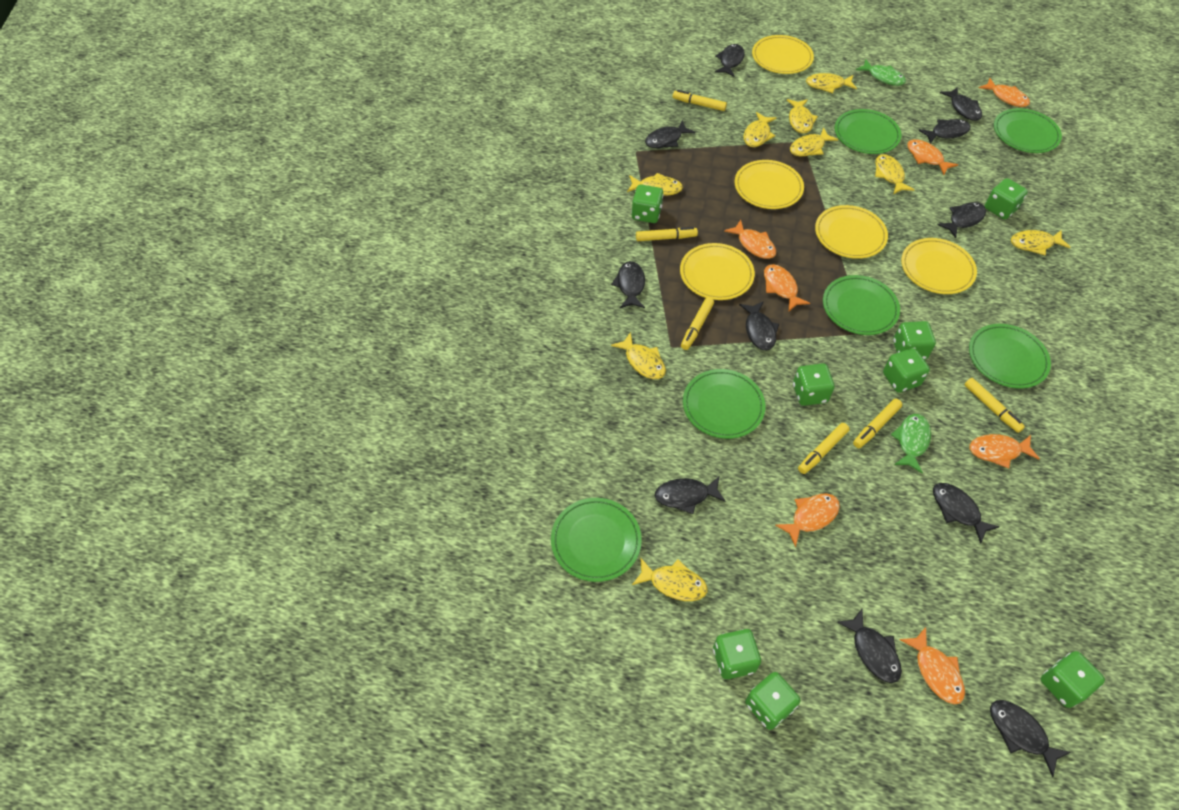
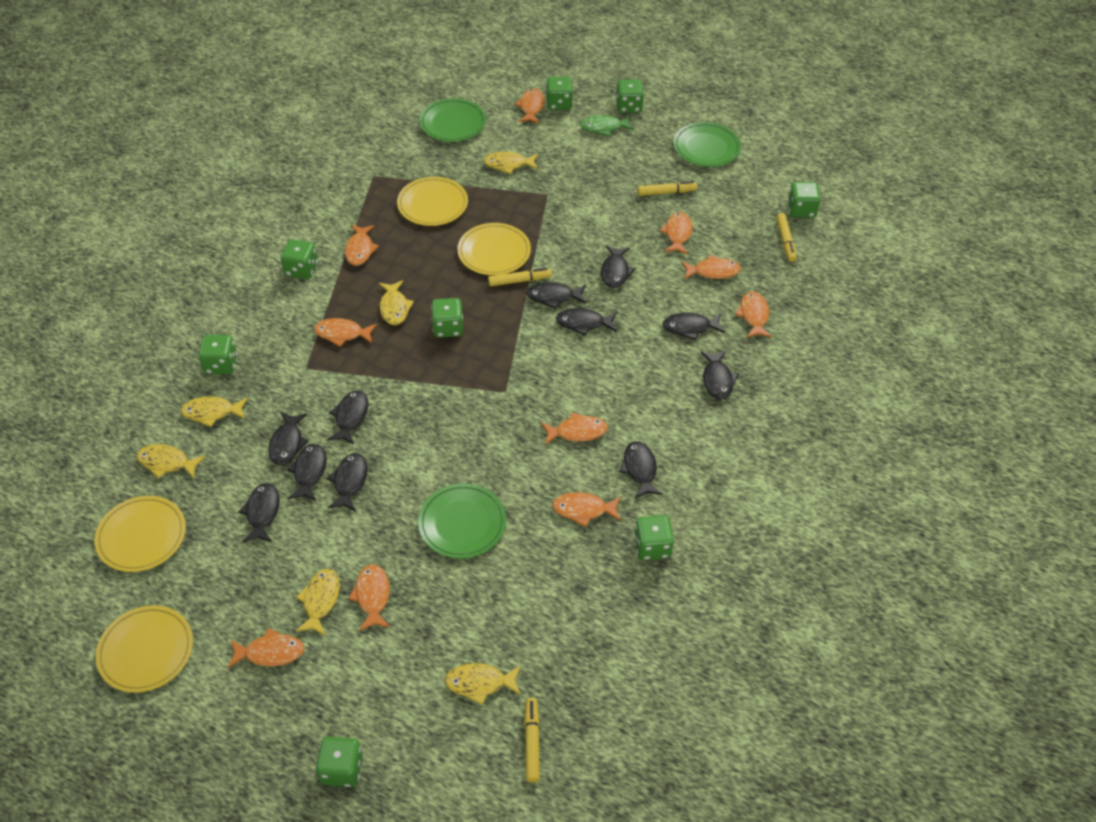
green fish: 2 -> 1
green plate: 6 -> 3
orange fish: 7 -> 10
yellow fish: 9 -> 6
yellow marker: 6 -> 4
yellow plate: 5 -> 4

